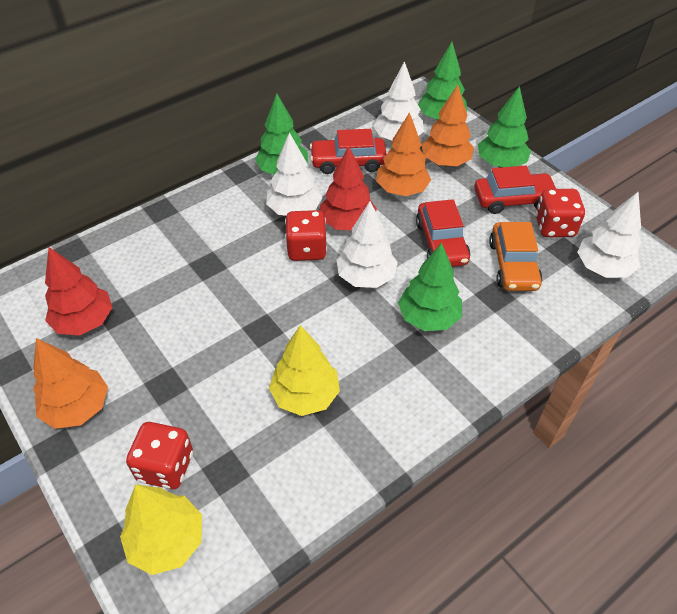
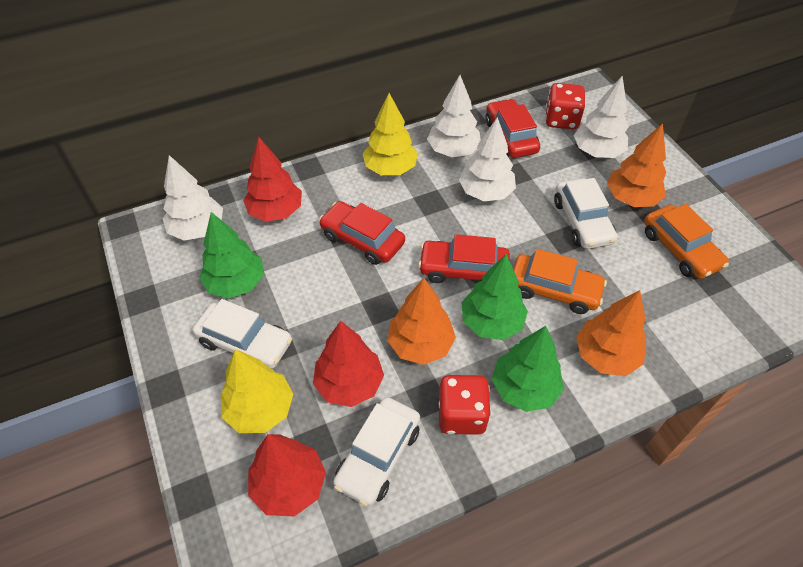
green tree: 4 -> 3
orange car: 1 -> 2
red dice: 3 -> 2
red tree: 2 -> 3
white car: 0 -> 3

